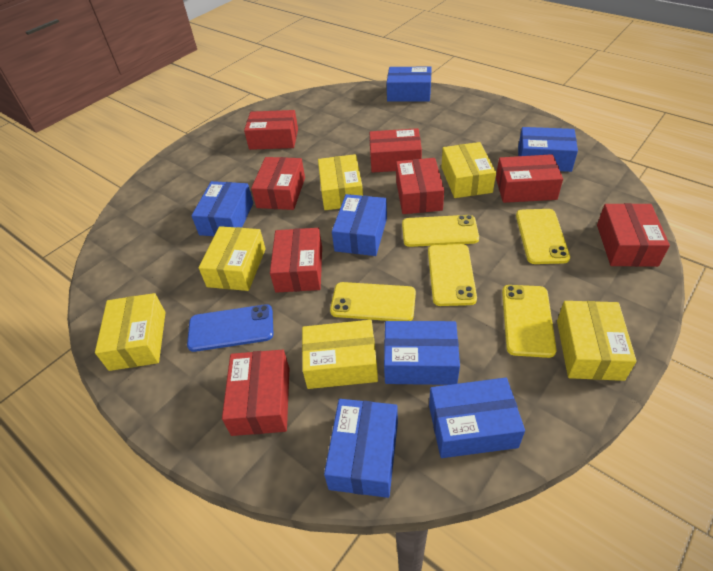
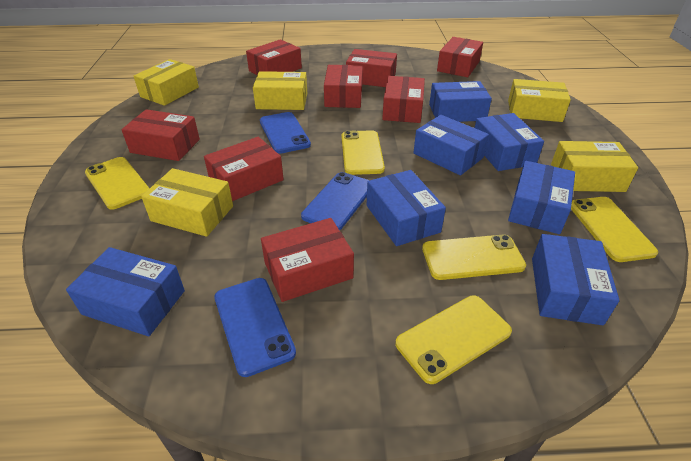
blue phone: 1 -> 3
yellow box: 6 -> 5

